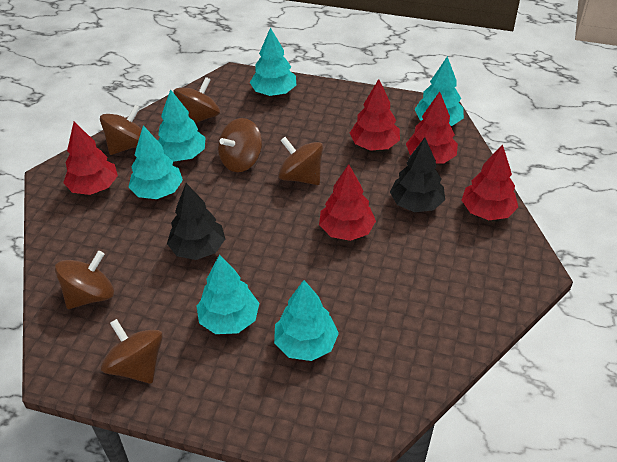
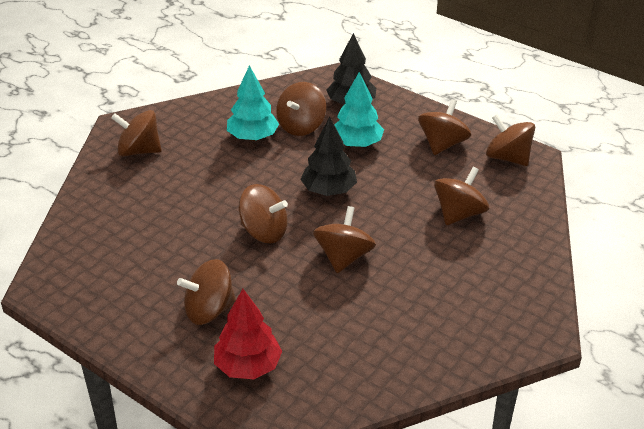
brown spinning top: 6 -> 8
red tree: 5 -> 1
turquoise tree: 6 -> 2

